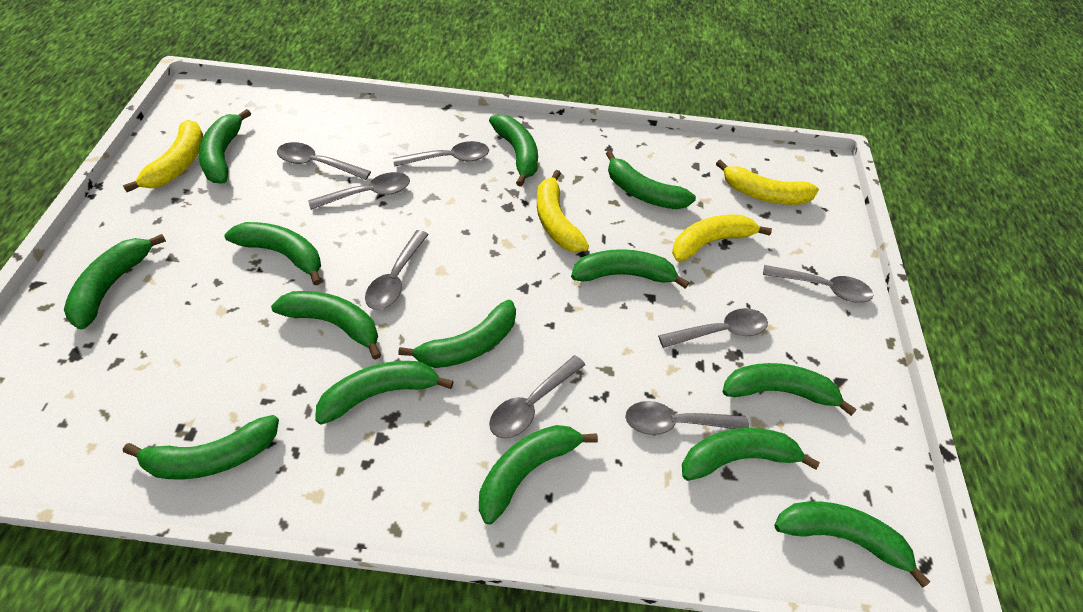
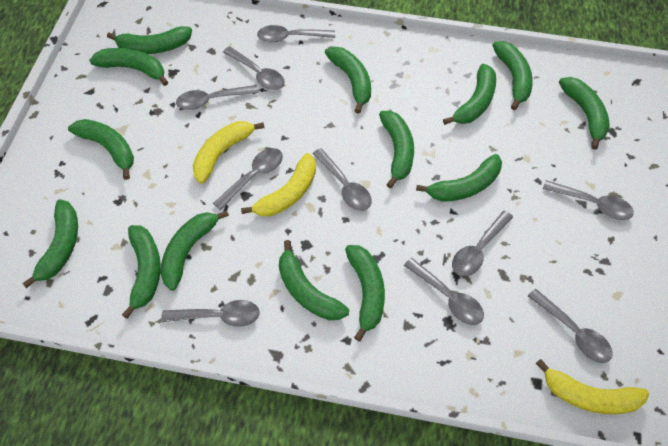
grey spoon: 8 -> 10
yellow banana: 4 -> 3

